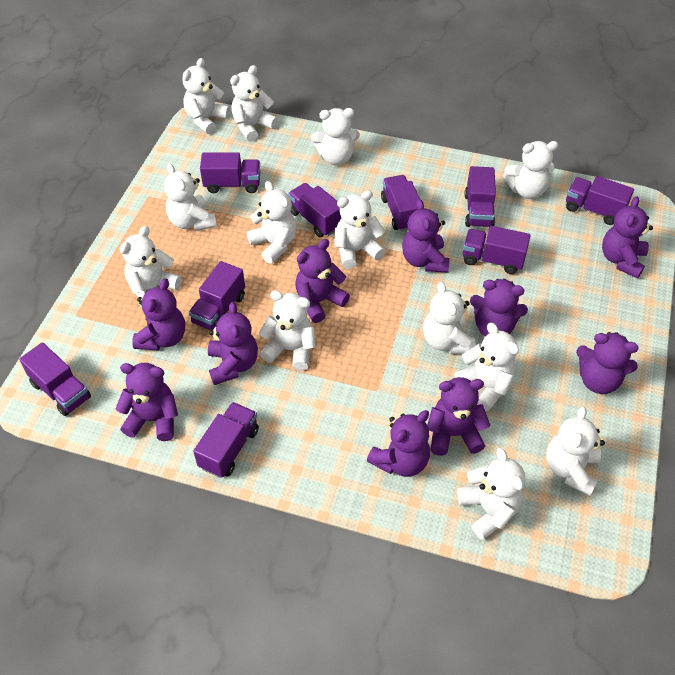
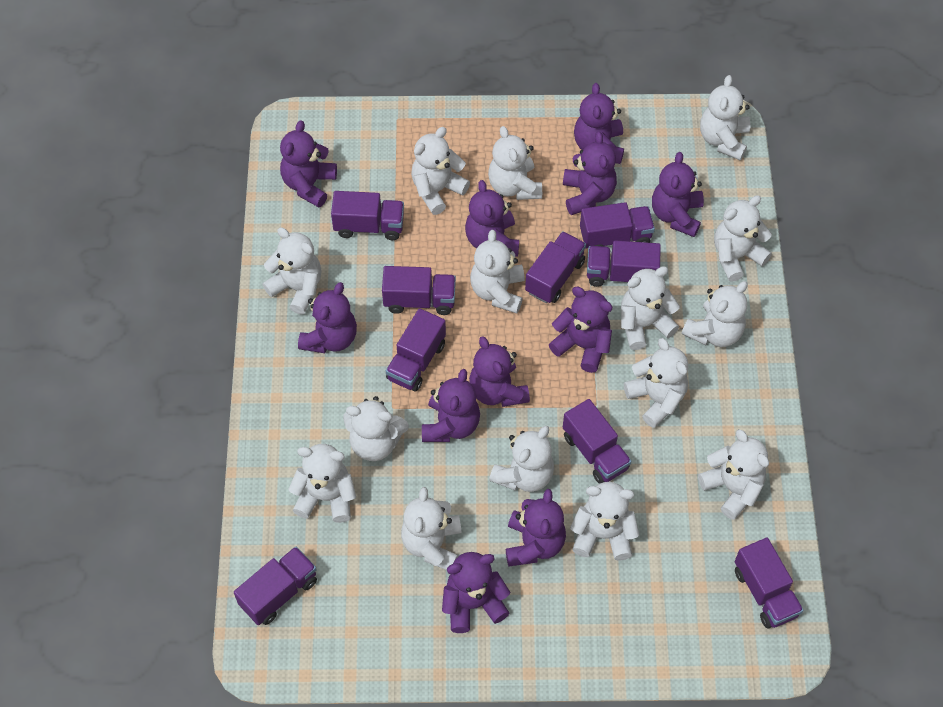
purple teddy bear: 10 -> 11
white teddy bear: 13 -> 15

